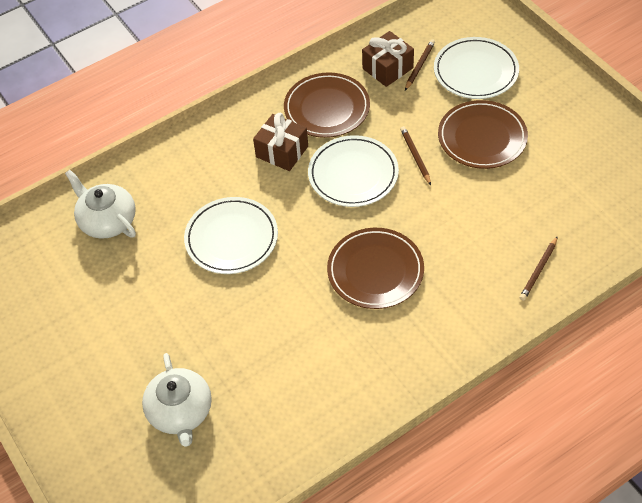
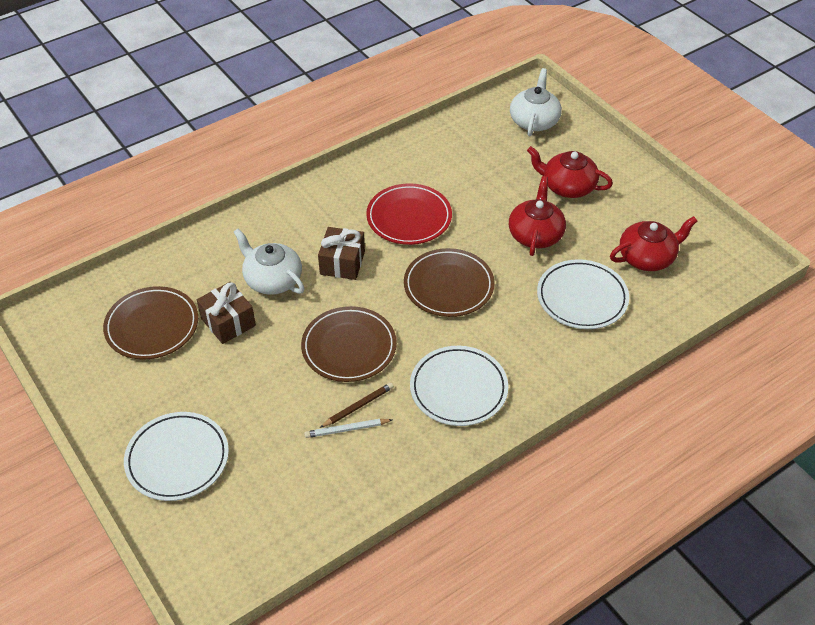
brown pencil: 3 -> 1
red plate: 0 -> 1
red teapot: 0 -> 3
white pencil: 0 -> 1

